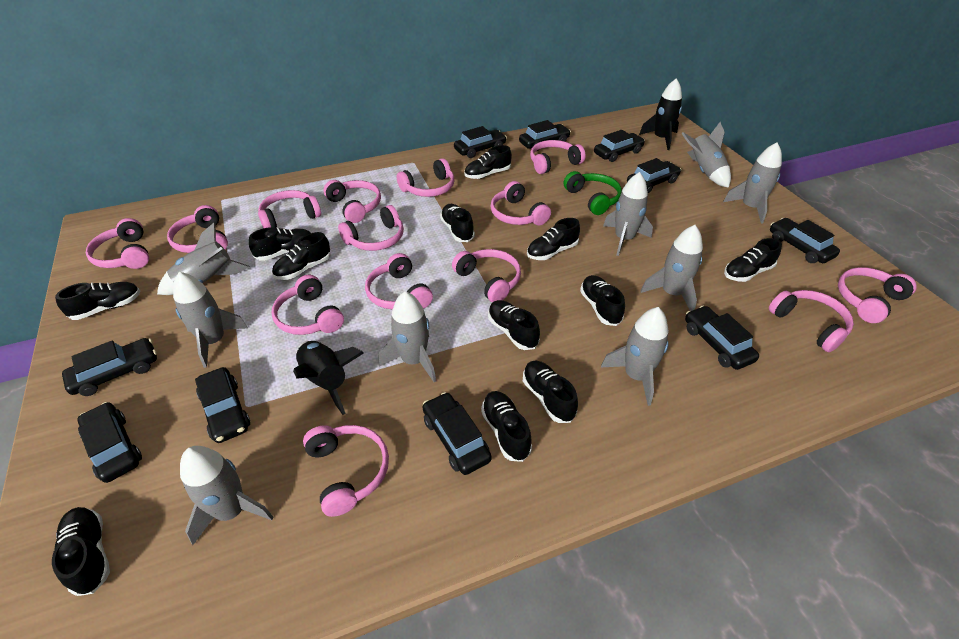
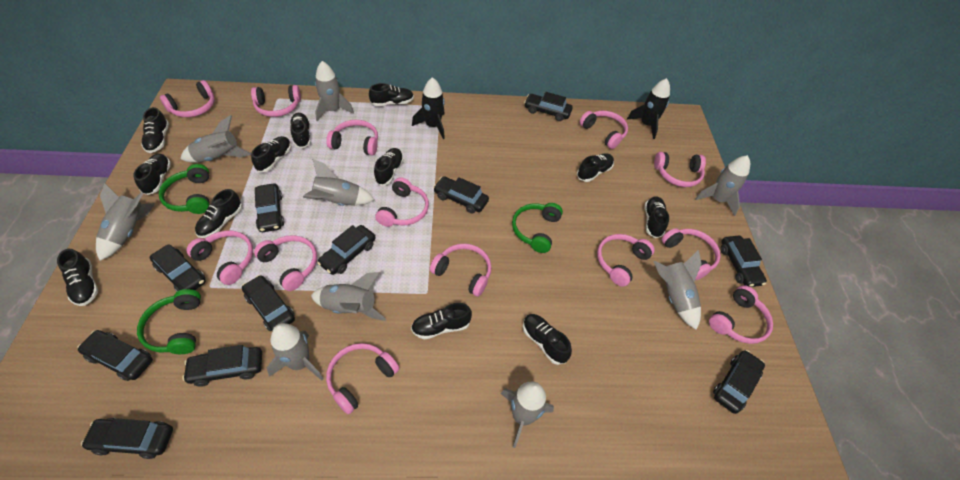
black car: 10 -> 11
green headphones: 1 -> 3
pink headphones: 14 -> 13

